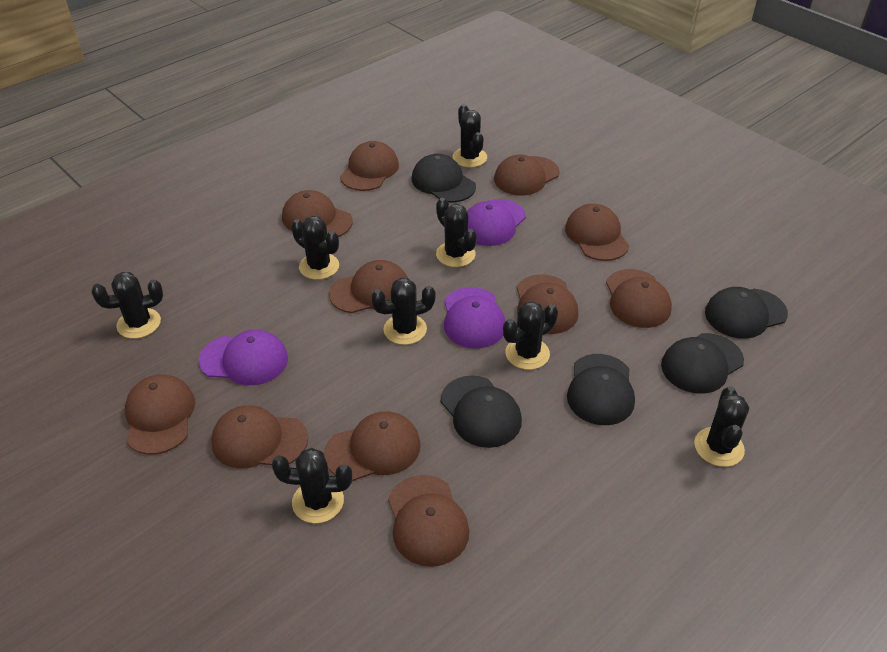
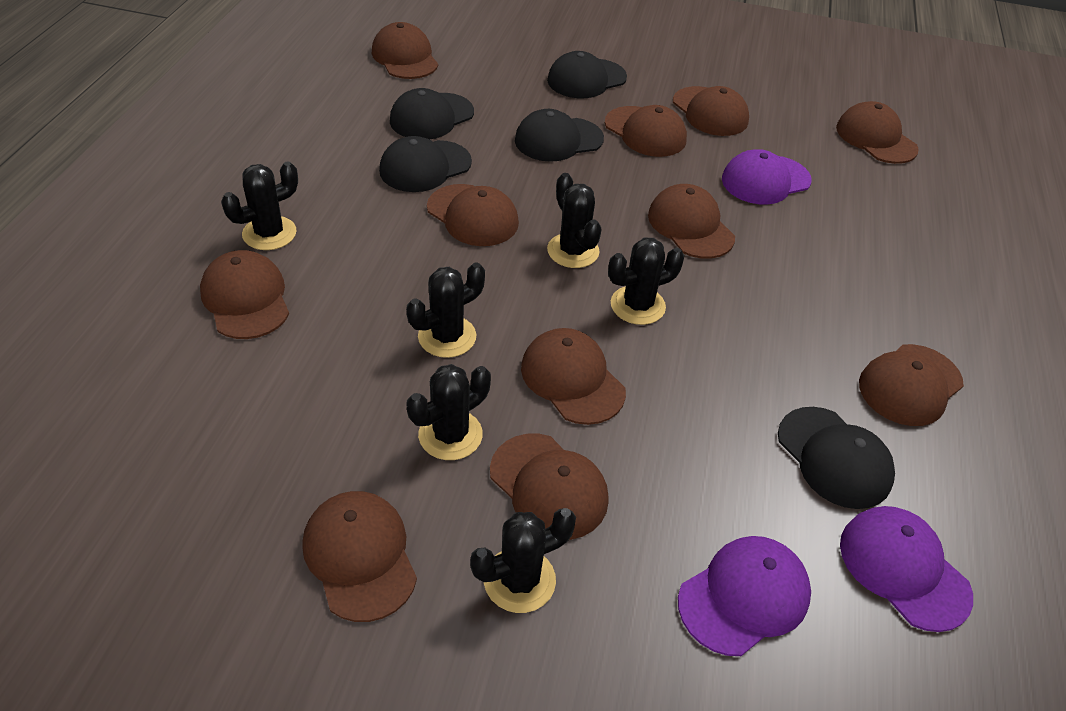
black cactus: 8 -> 6

